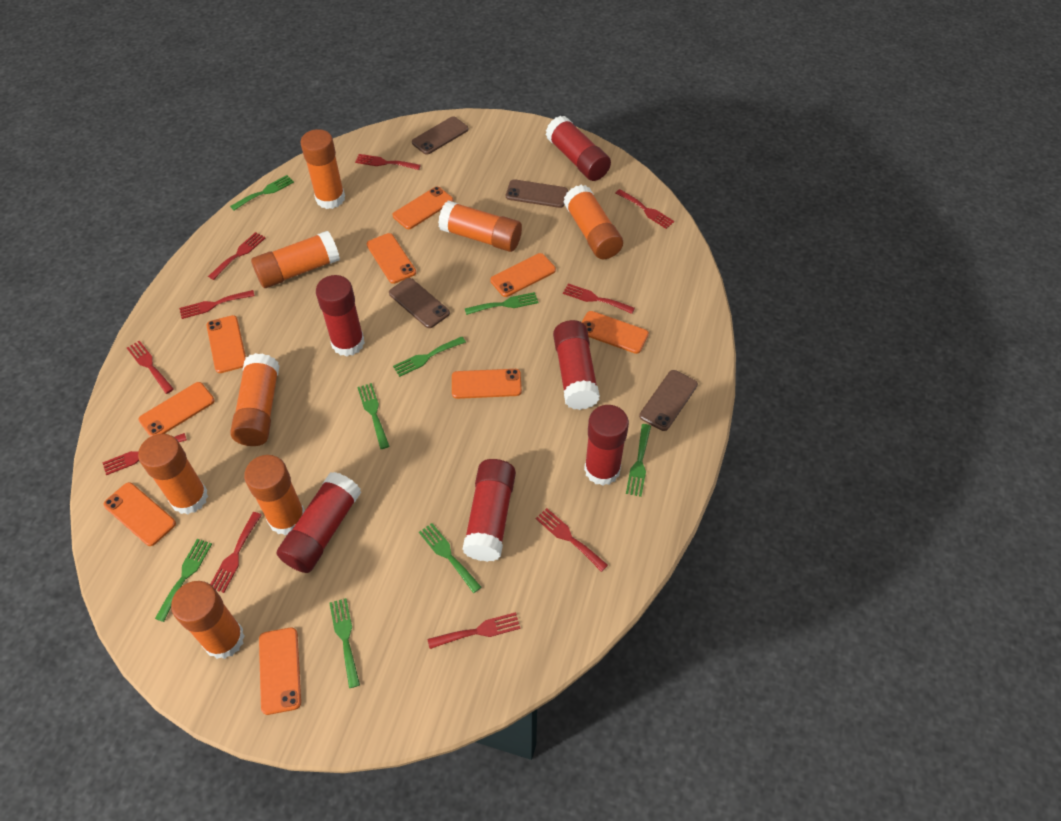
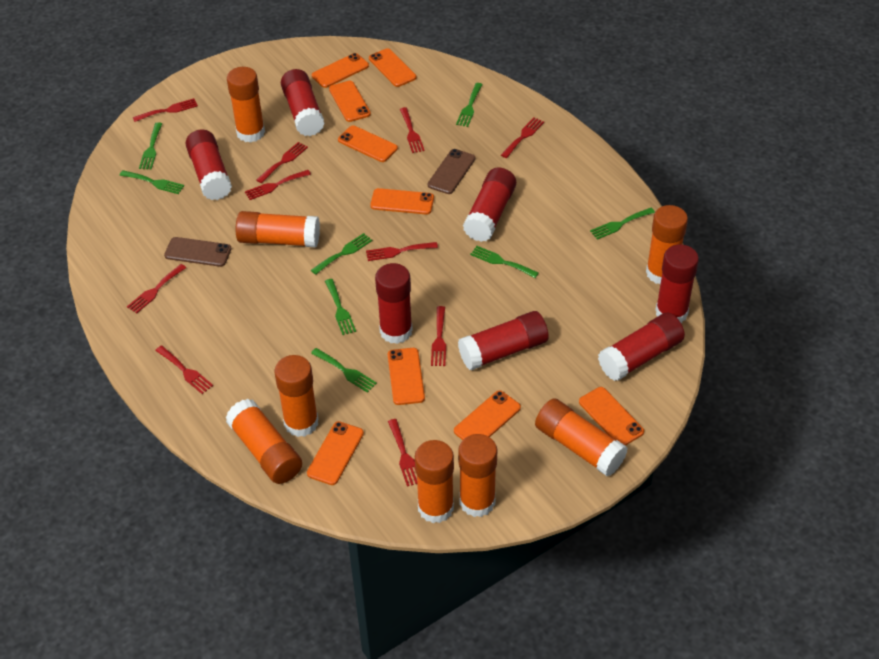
brown phone: 4 -> 2
red glue stick: 6 -> 7

